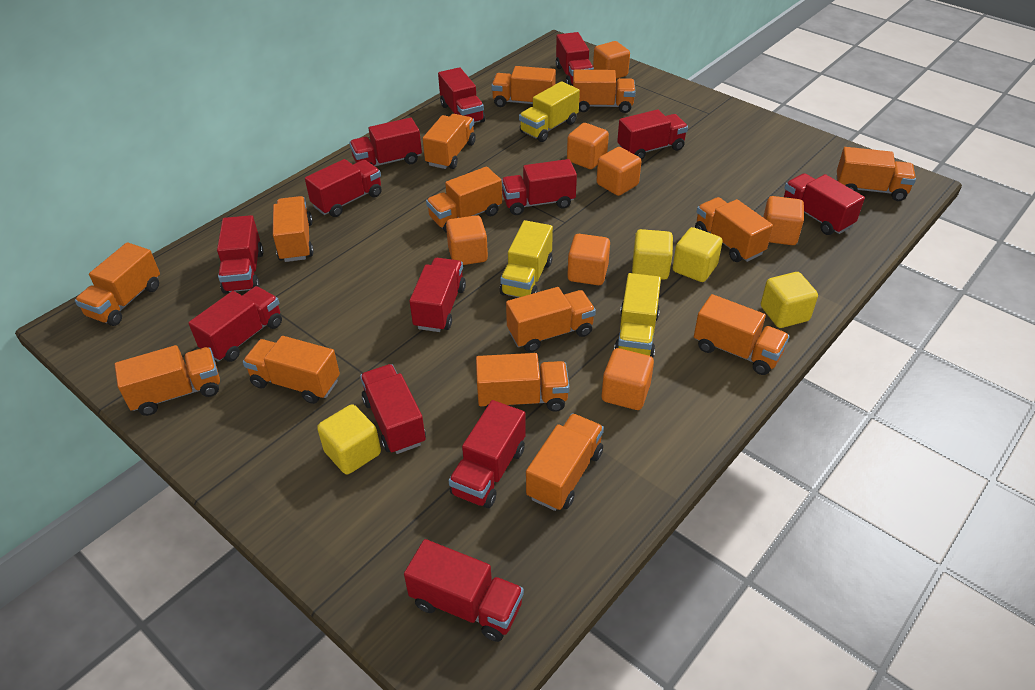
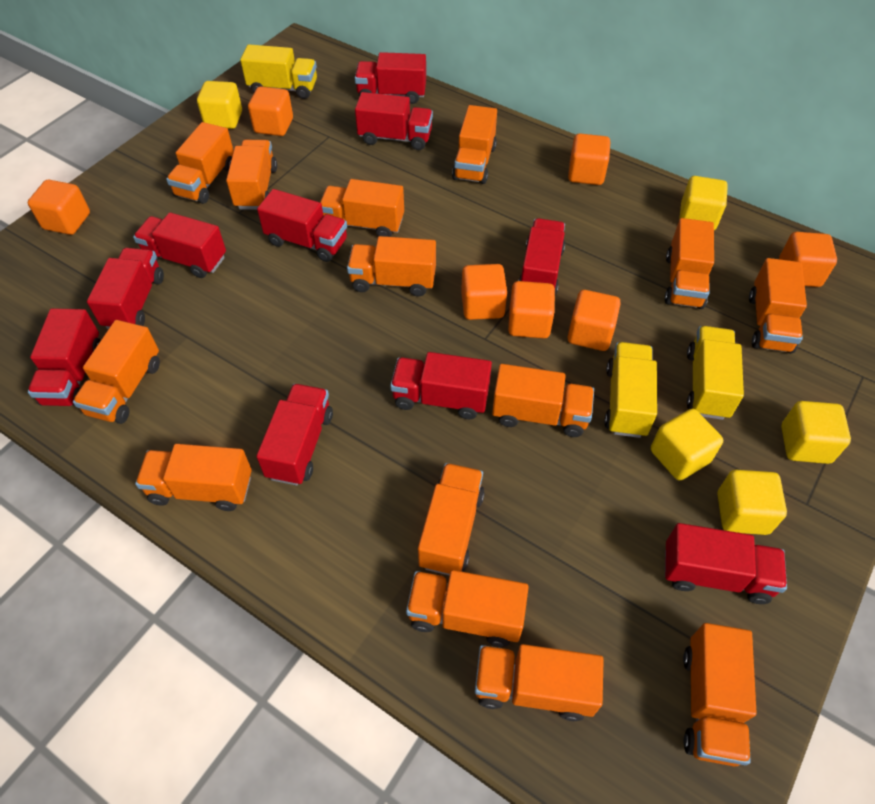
red truck: 13 -> 10
yellow cube: 4 -> 5

